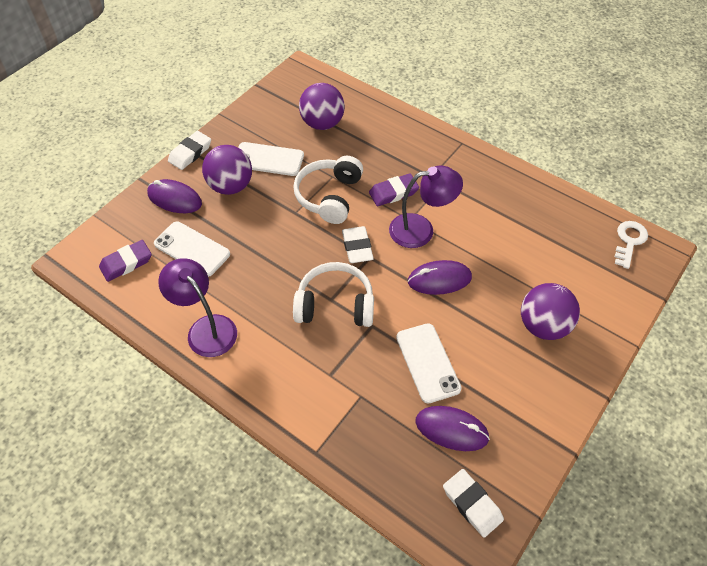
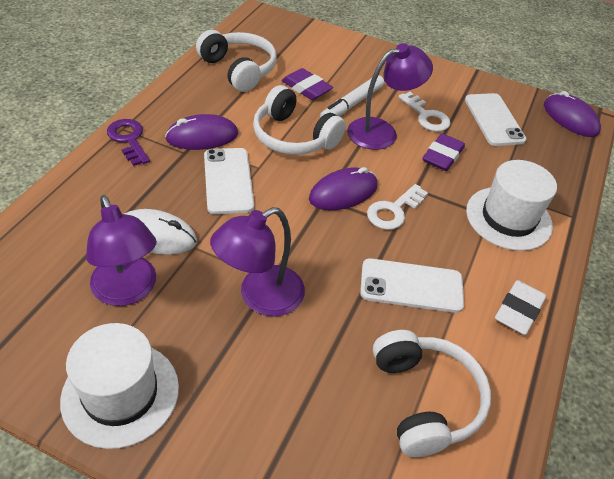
purple ball: 3 -> 0
purple key: 0 -> 1
purple lamp: 2 -> 3
white eraser: 3 -> 1
white hat: 0 -> 2
white headphones: 2 -> 3
white key: 1 -> 2
white marker: 0 -> 1
white mouse: 0 -> 1

